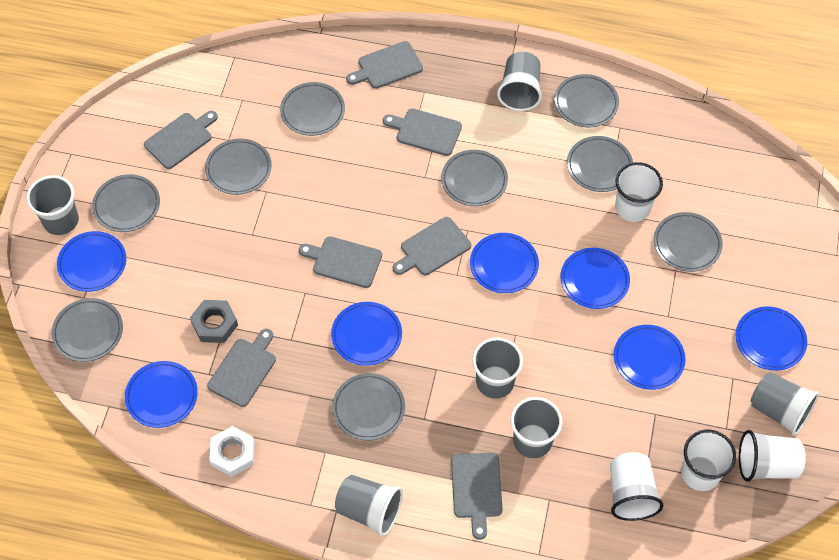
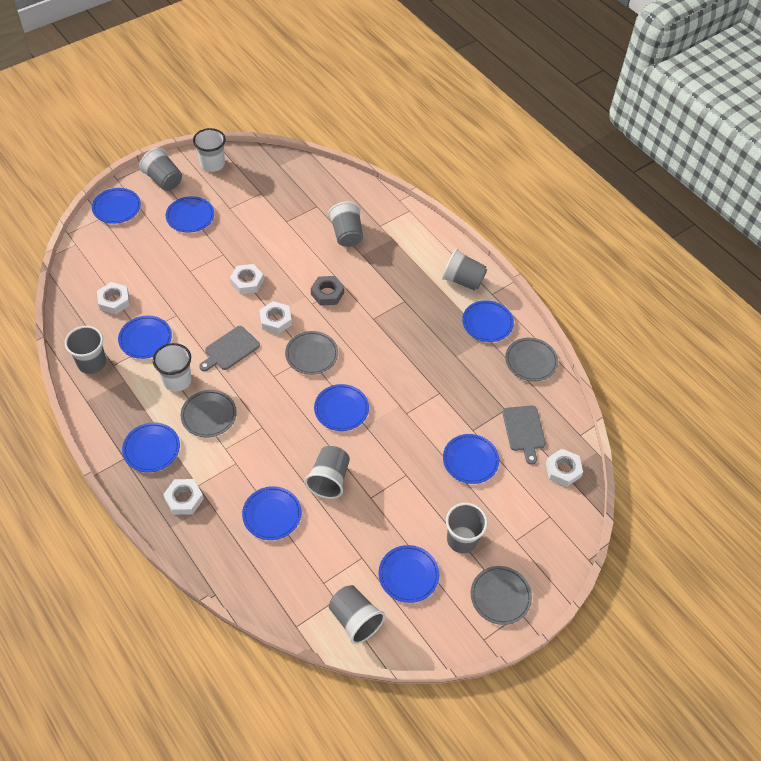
blue plate: 7 -> 9
grey cup: 6 -> 7
grey cutting board: 7 -> 2
grey plate: 9 -> 4
white cup: 4 -> 2
white nut: 1 -> 5

